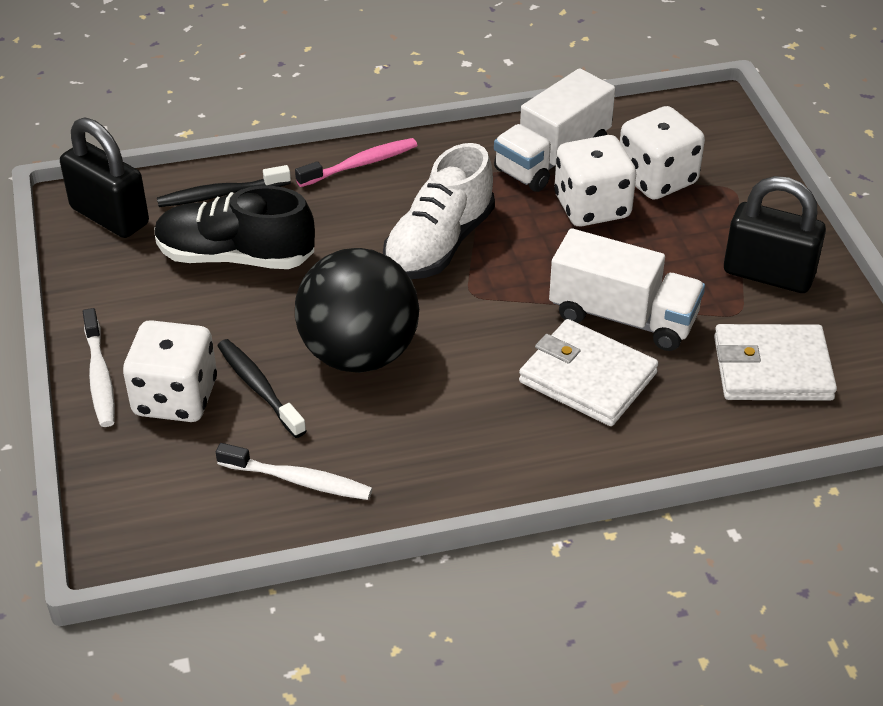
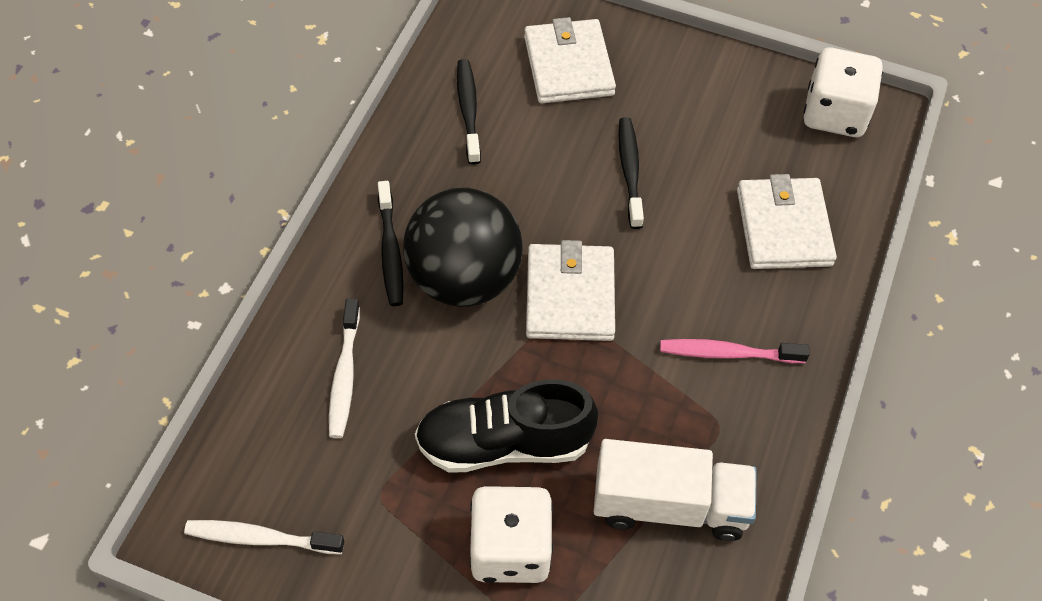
black padlock: 2 -> 0
black toothbrush: 2 -> 3
white dice: 3 -> 2
white shoe: 1 -> 0
white truck: 2 -> 1
white wallet: 2 -> 3

